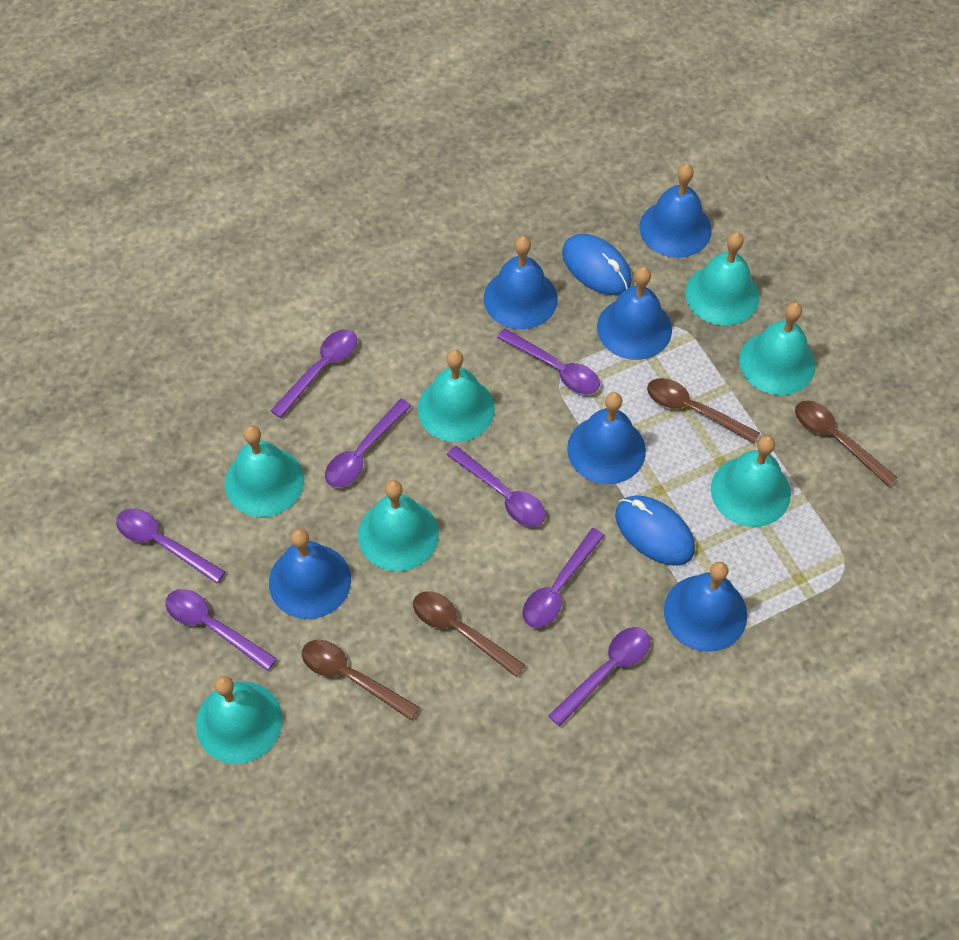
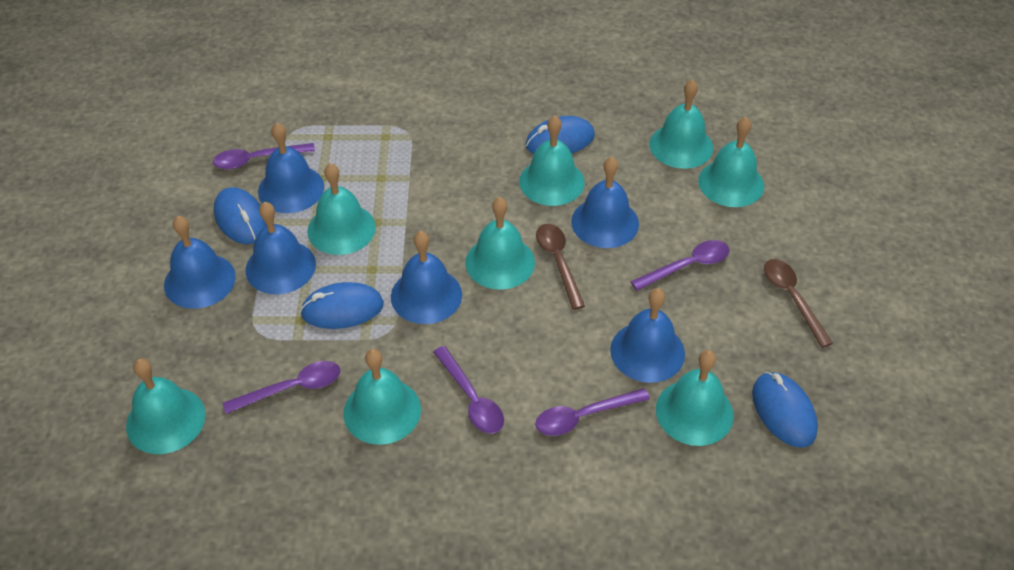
blue mouse: 2 -> 4
brown spoon: 4 -> 2
purple spoon: 8 -> 5
turquoise bell: 7 -> 8

